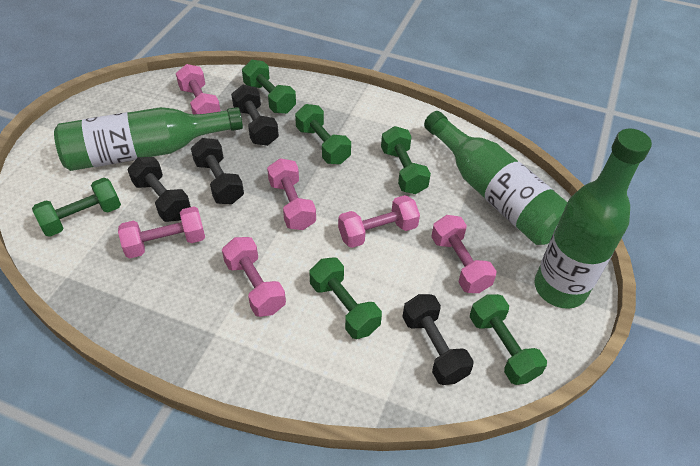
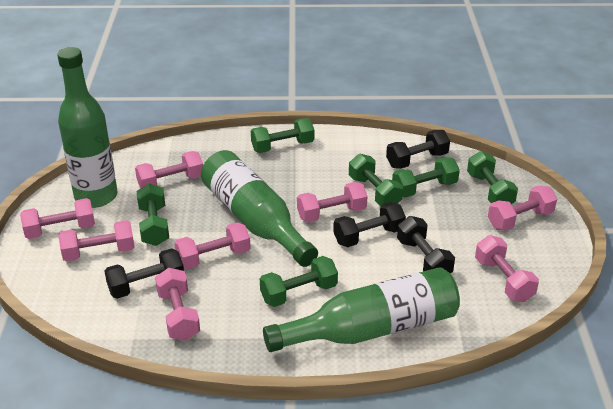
pink dumbbell: 6 -> 8

